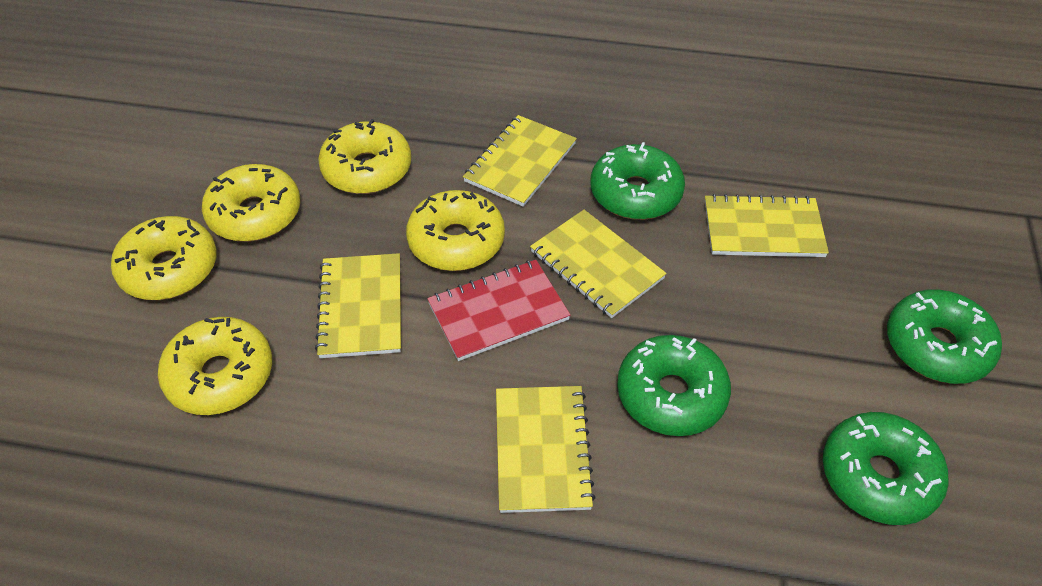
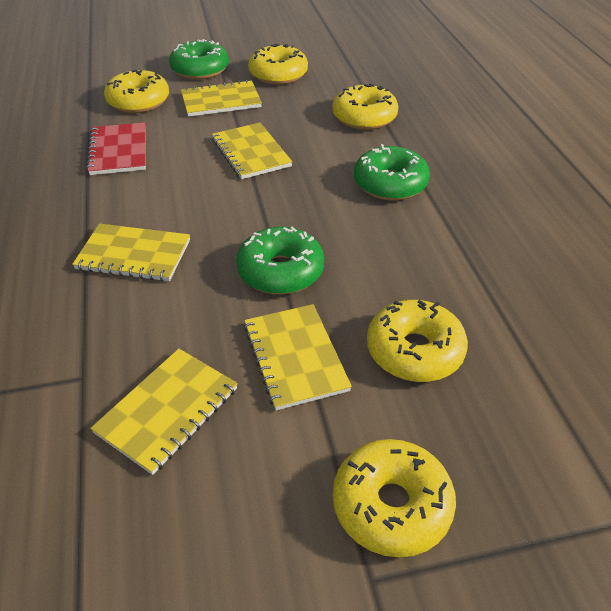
green donut: 4 -> 3

